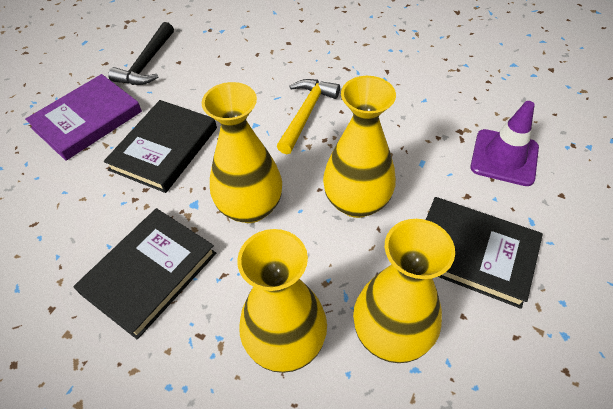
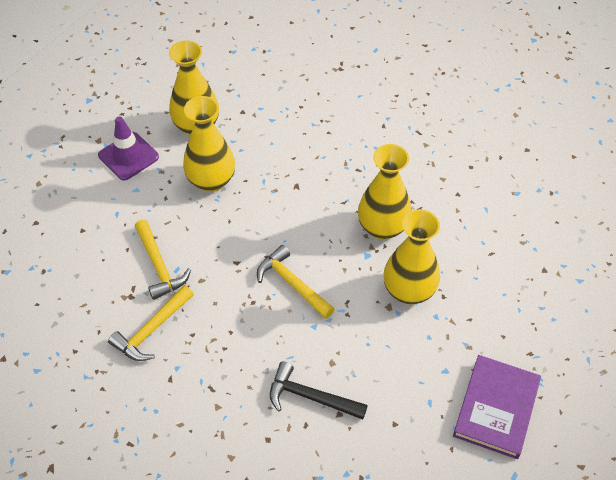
black book: 3 -> 0
yellow hammer: 1 -> 3

